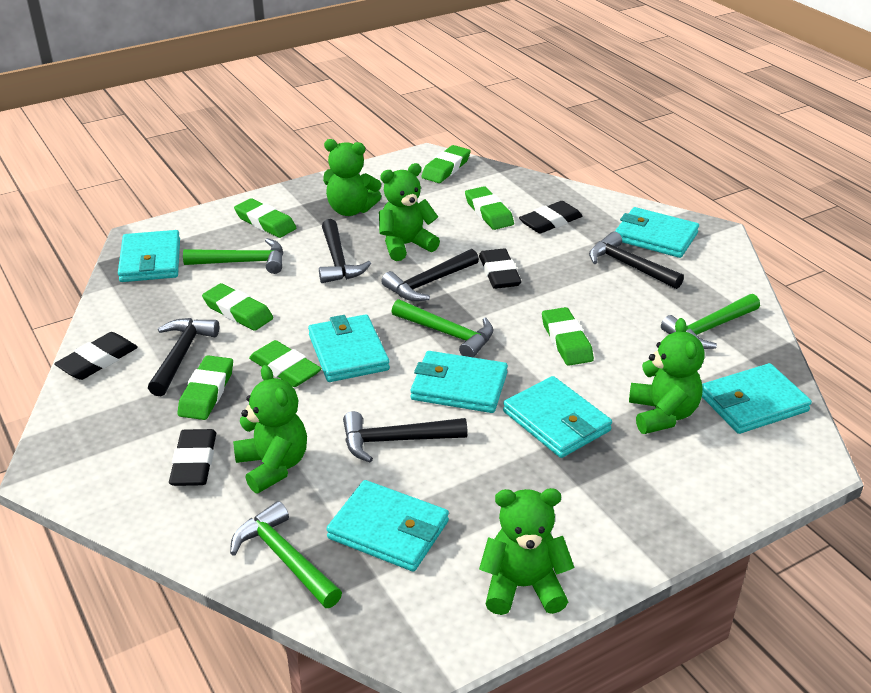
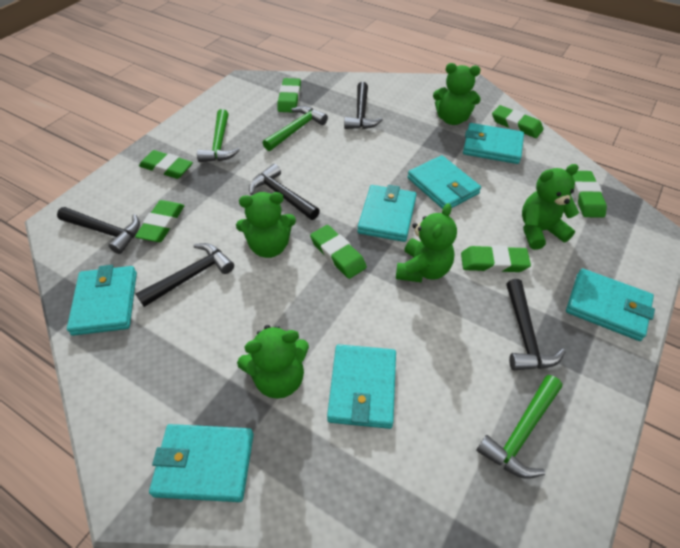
black eraser: 4 -> 0
green hammer: 4 -> 3

